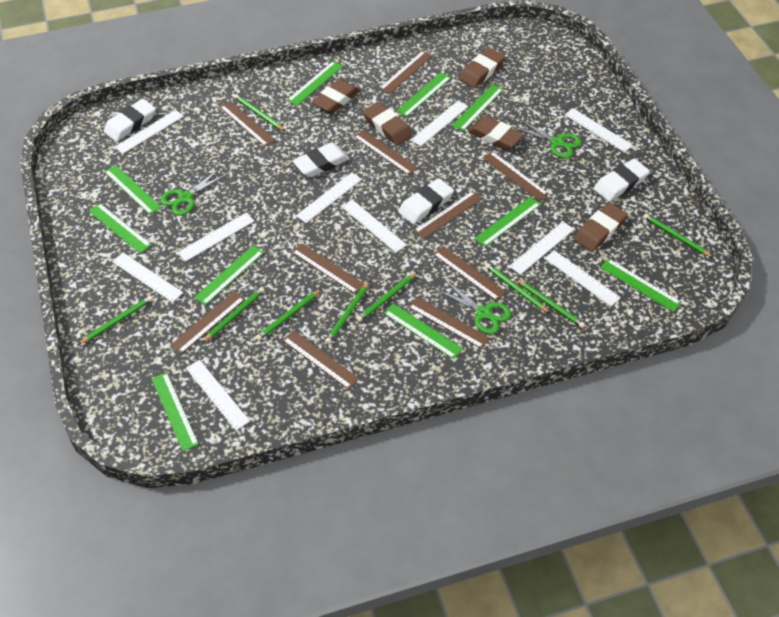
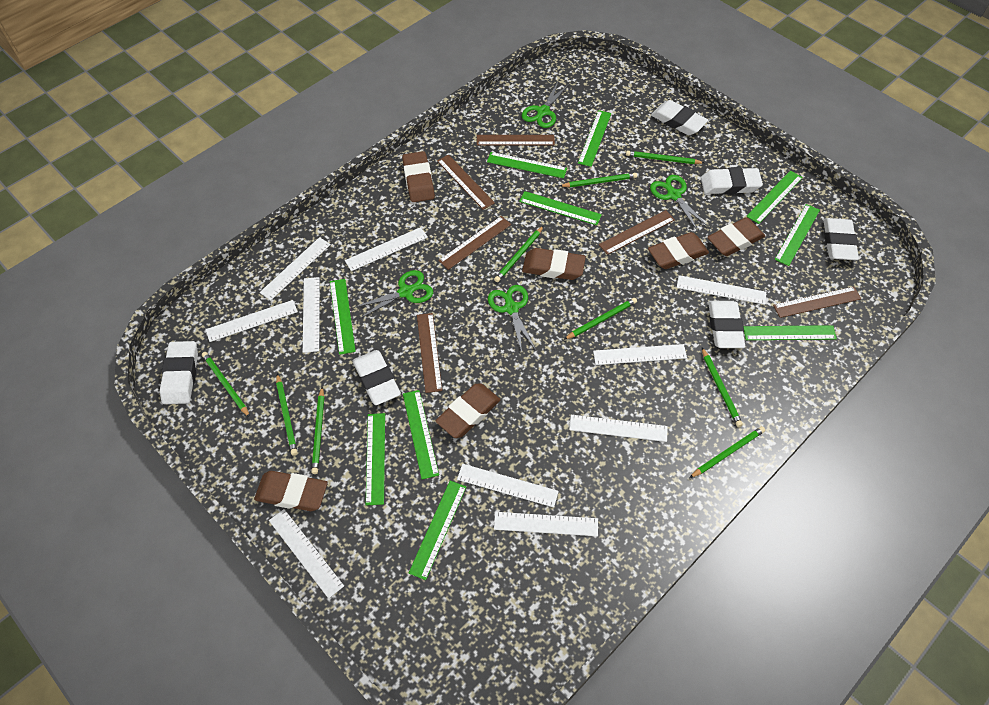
brown eraser: 5 -> 6
brown ruler: 10 -> 6
green scissors: 3 -> 4
white eraser: 4 -> 6

